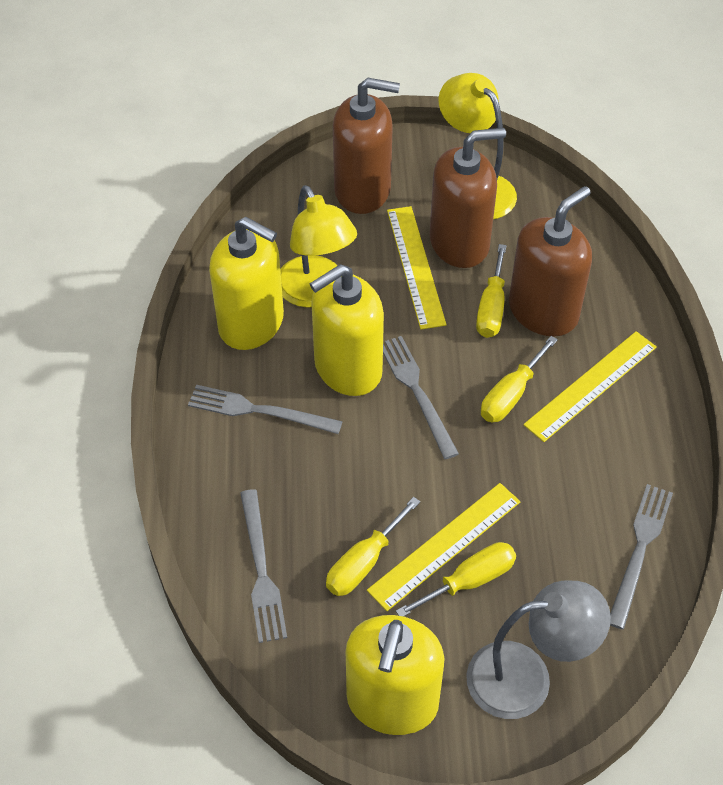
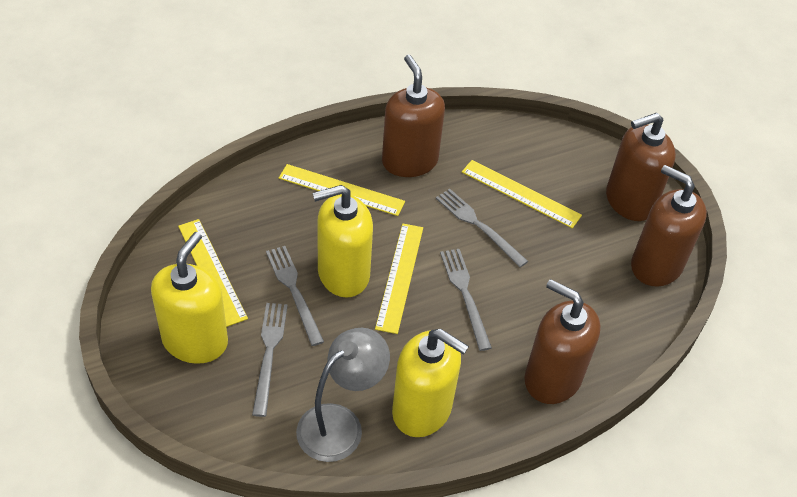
brown soap dispenser: 3 -> 4
yellow lamp: 2 -> 0
yellow ruler: 3 -> 4
yellow screwdriver: 4 -> 0

